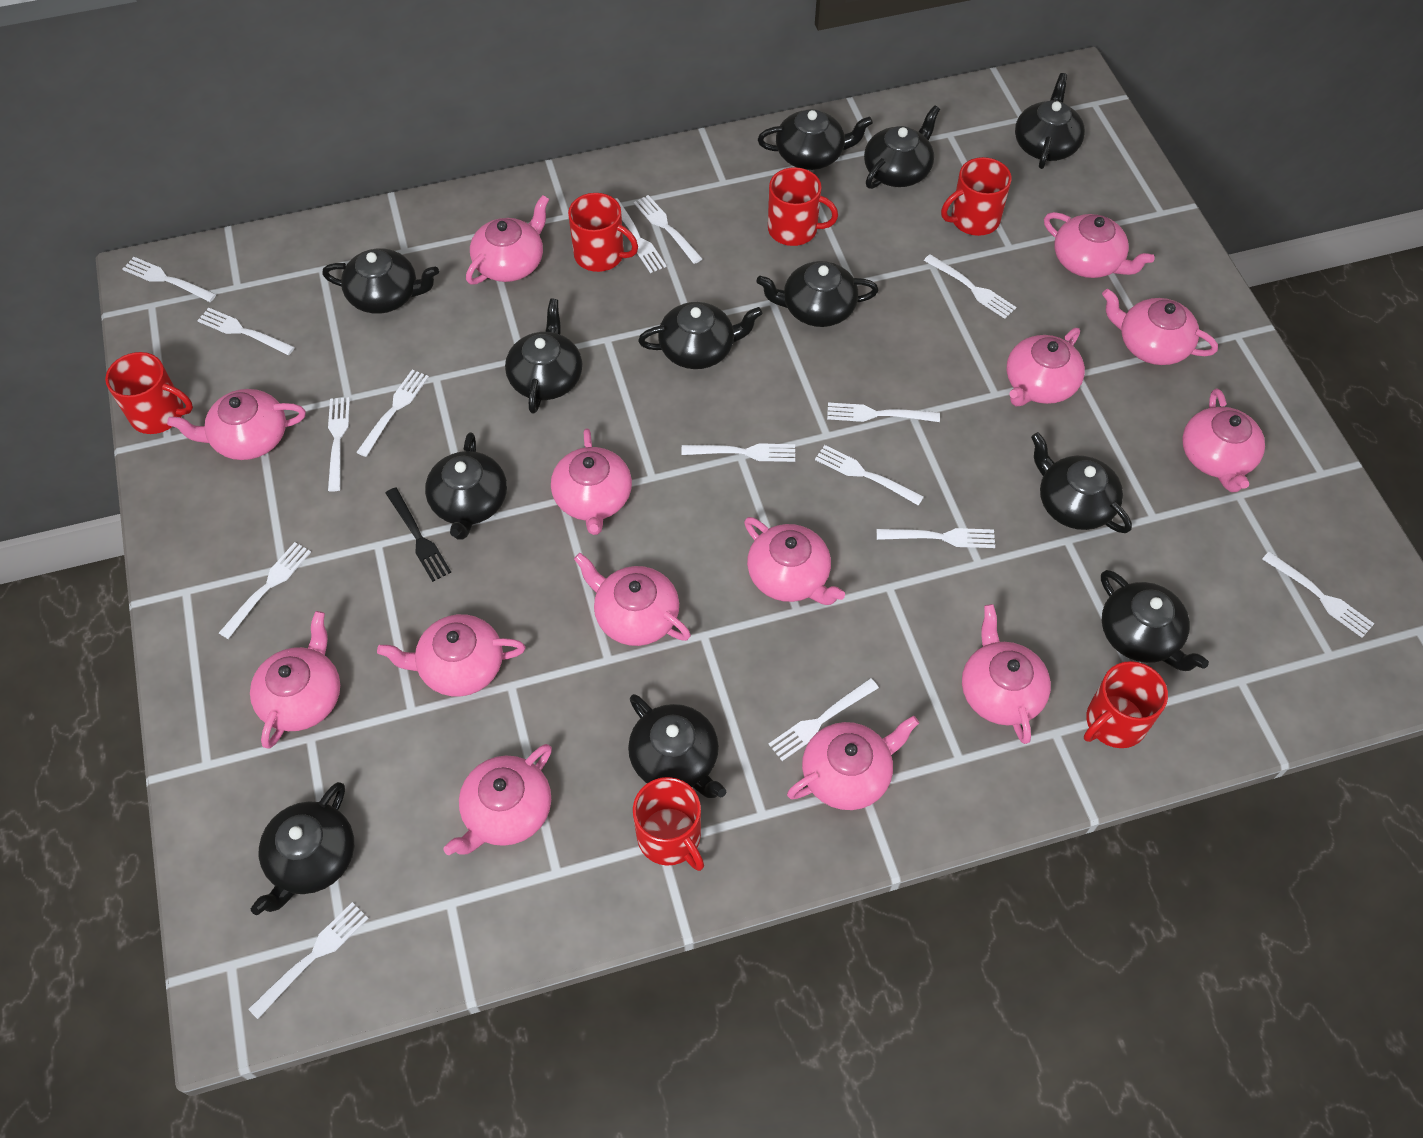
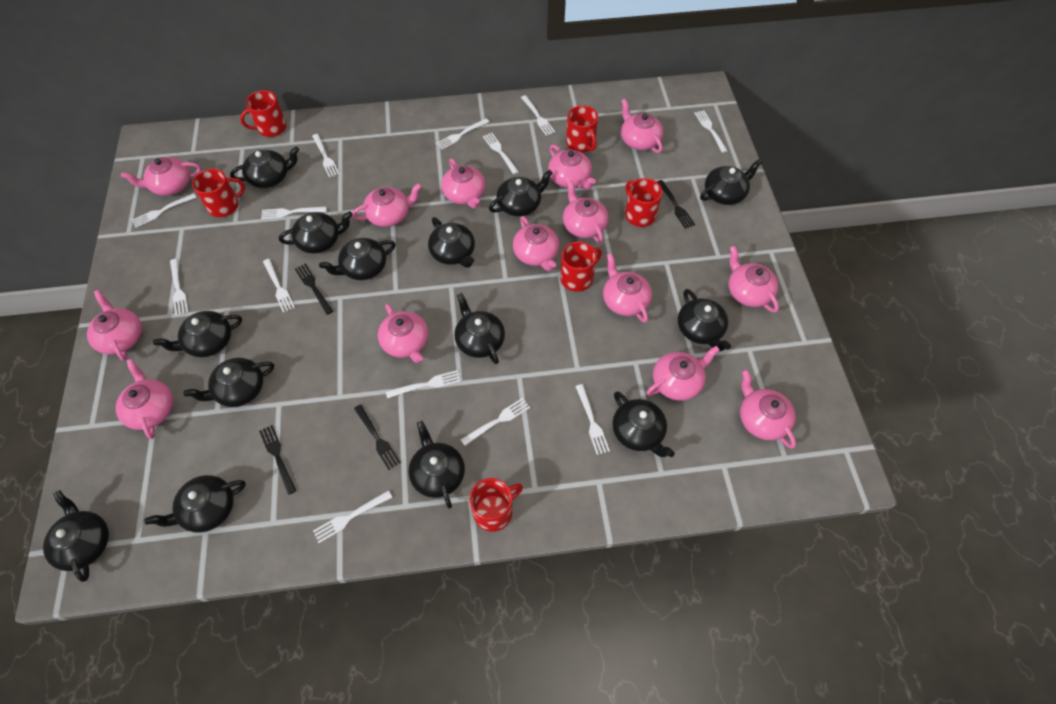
black fork: 1 -> 4
black teapot: 12 -> 14
white fork: 15 -> 13

